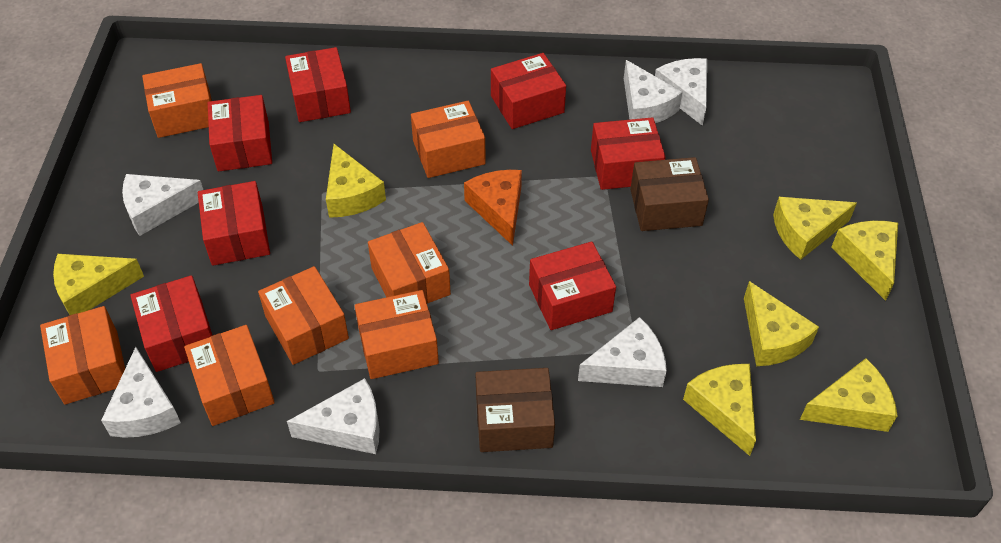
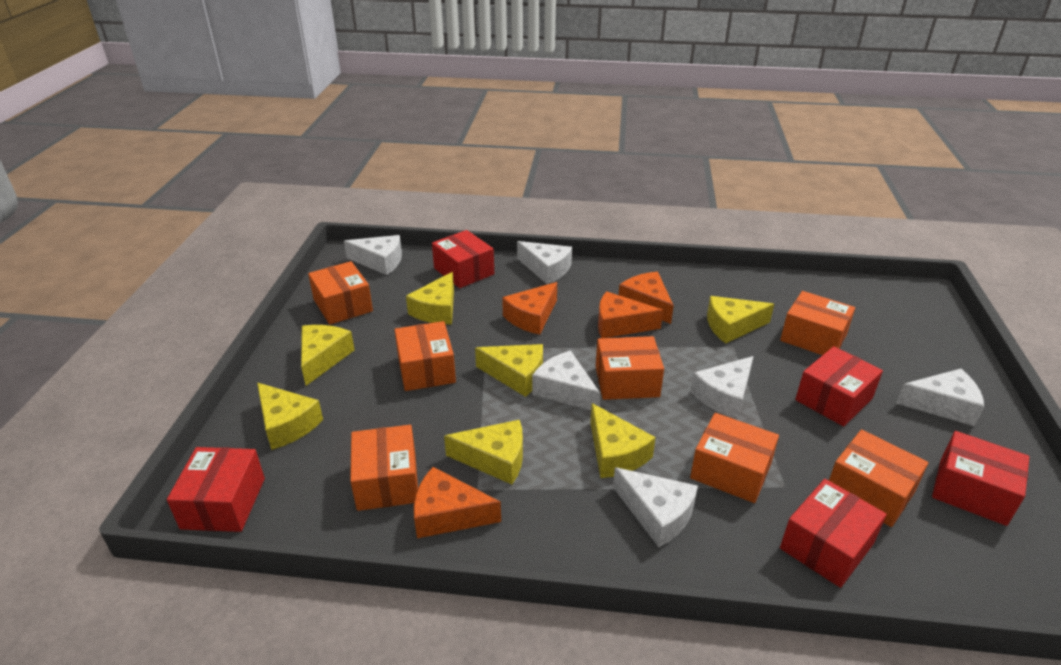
brown box: 2 -> 0
orange cheese: 1 -> 4
red box: 7 -> 5

